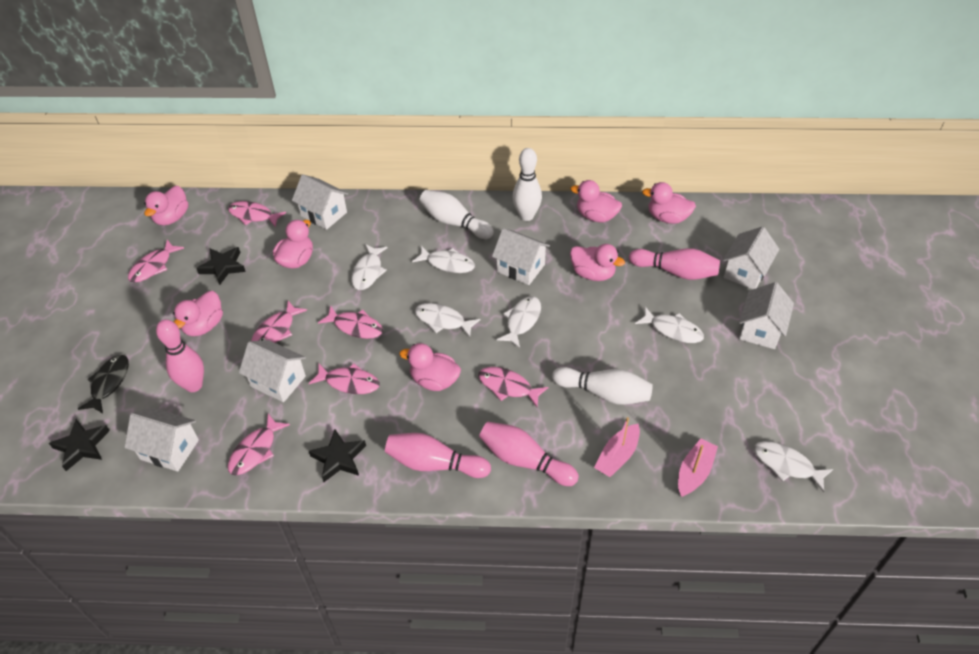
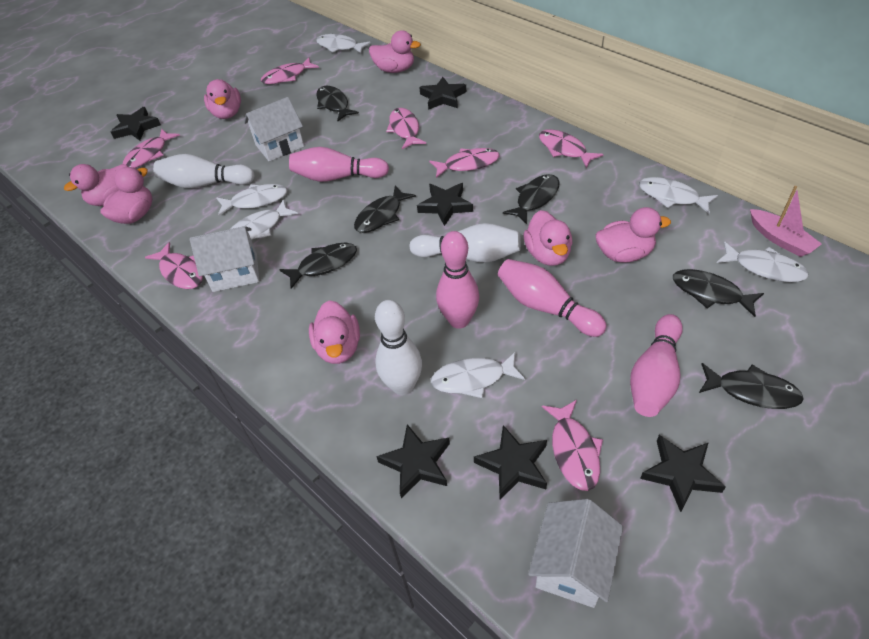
black fish: 1 -> 6
black star: 3 -> 6
pink boat: 2 -> 1
white house: 6 -> 3

